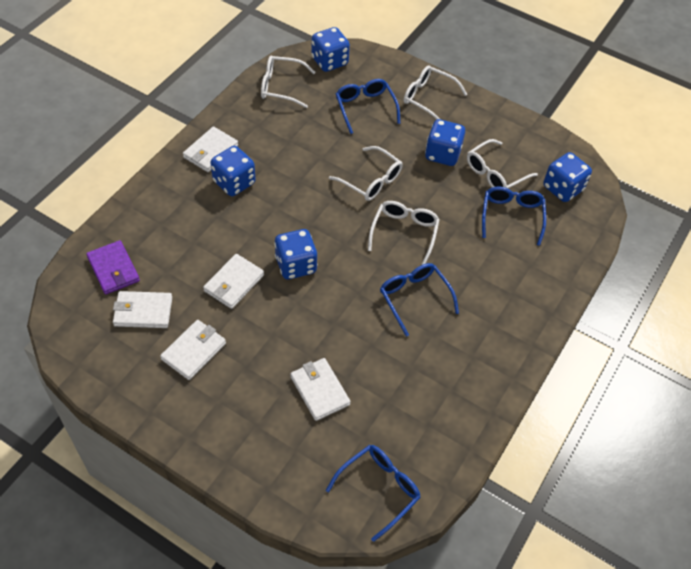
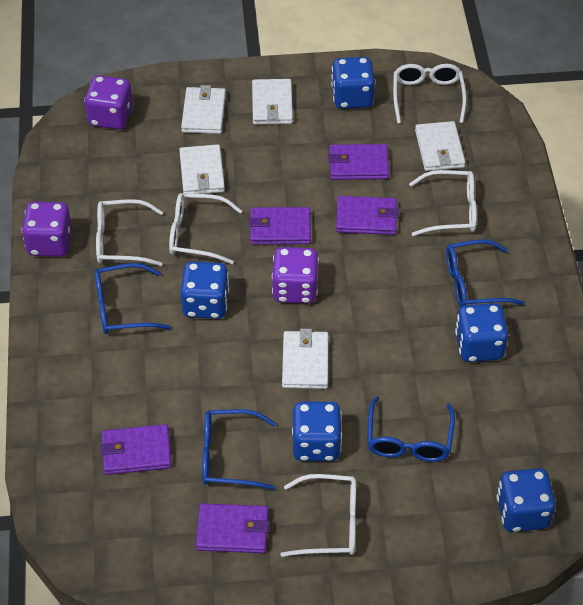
purple dice: 0 -> 3
purple wallet: 1 -> 5

